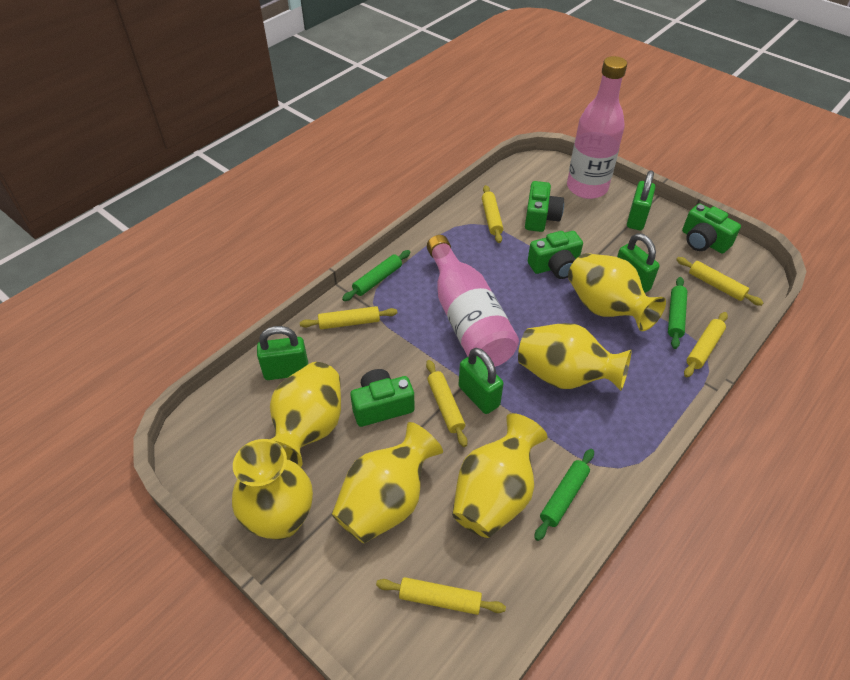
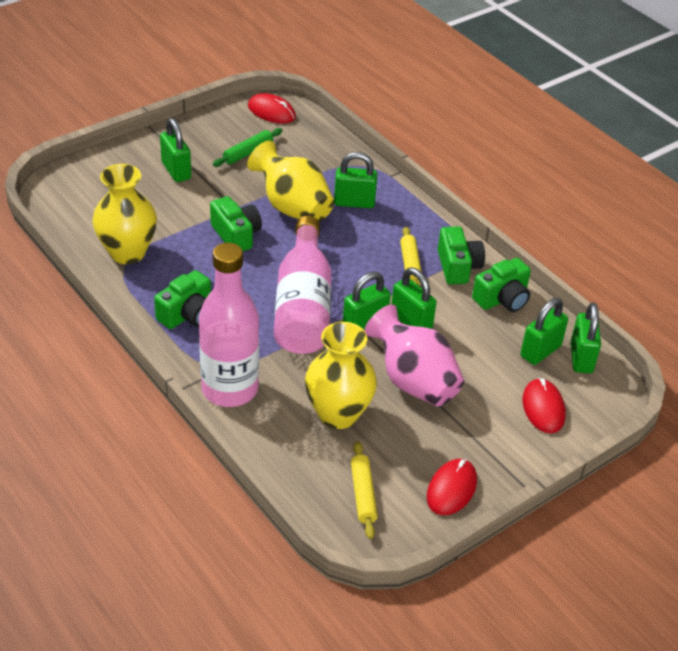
green padlock: 4 -> 6
green rolling pin: 3 -> 1
pink vase: 0 -> 1
red mouse: 0 -> 3
yellow rolling pin: 6 -> 2
yellow vase: 6 -> 3

